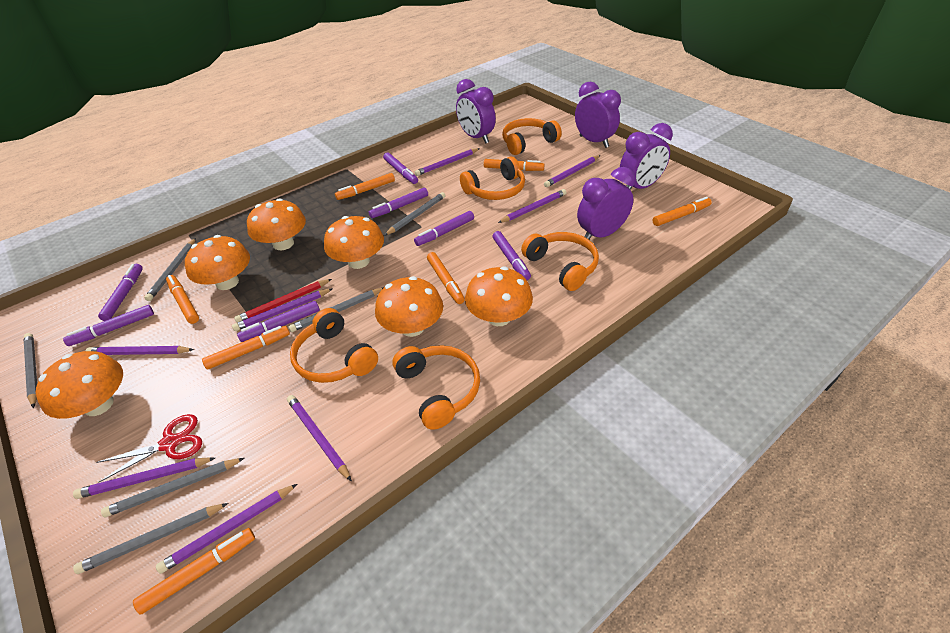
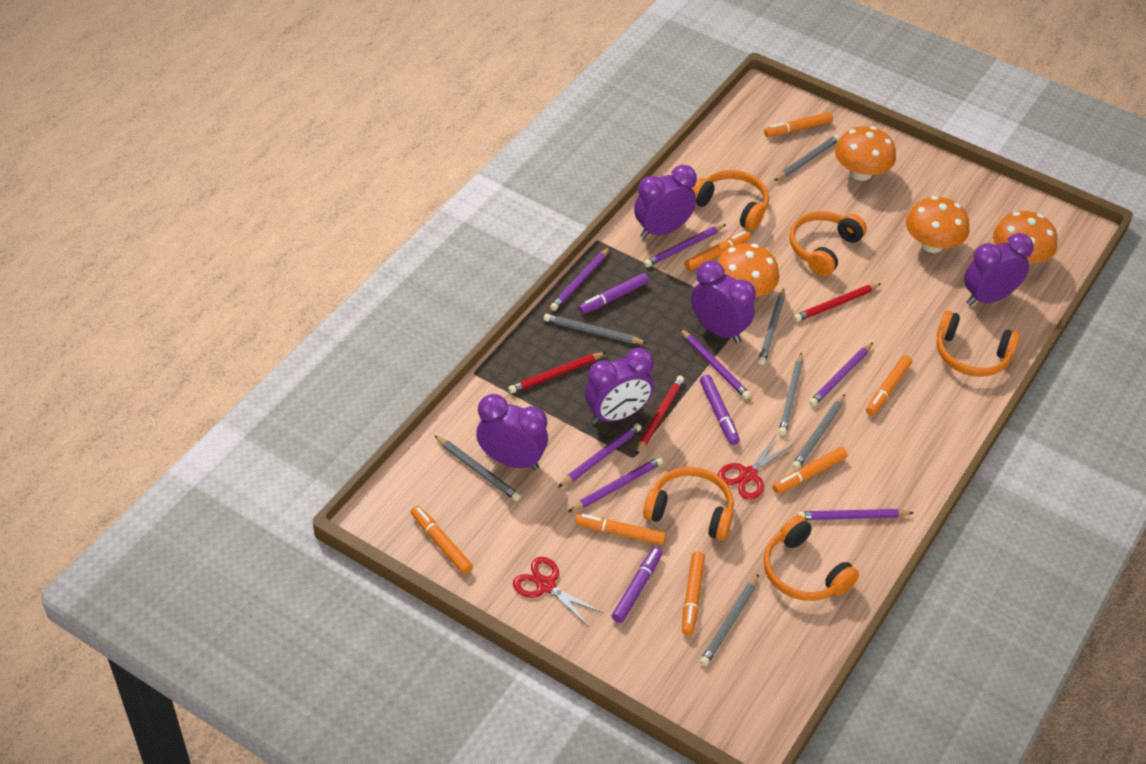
grey pencil: 6 -> 7
orange mushroom: 6 -> 4
purple clock: 4 -> 5
purple marker: 7 -> 3
purple pencil: 8 -> 7
red pencil: 1 -> 3
red scissors: 1 -> 2

